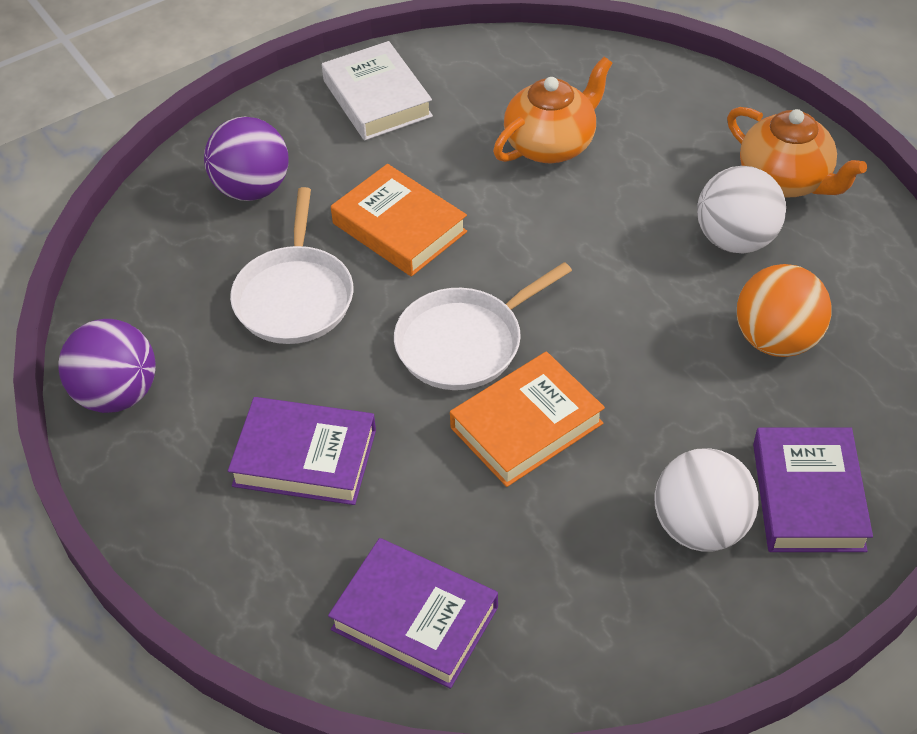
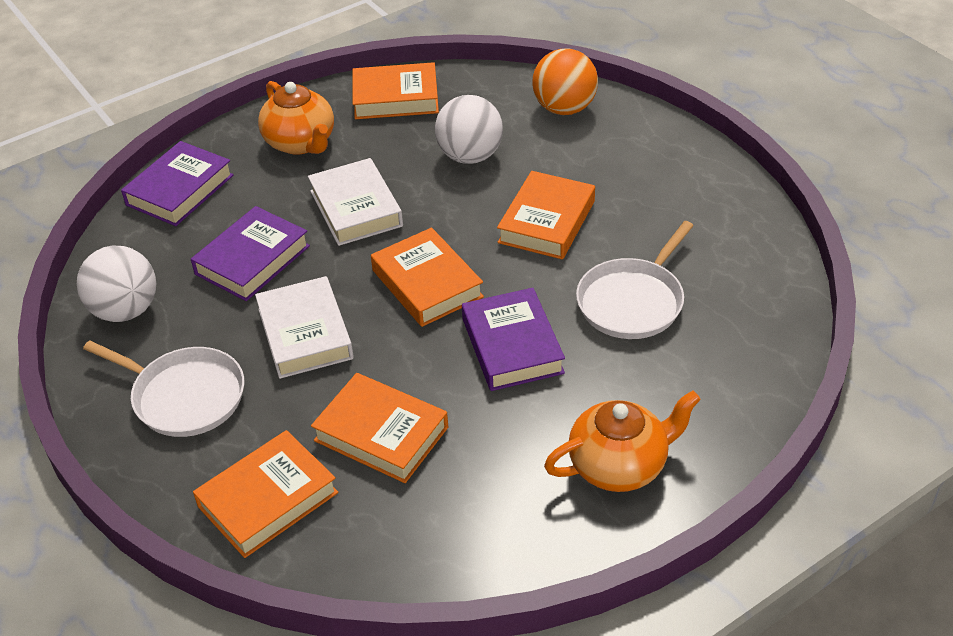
orange book: 2 -> 5
purple ball: 2 -> 0
white book: 1 -> 2

